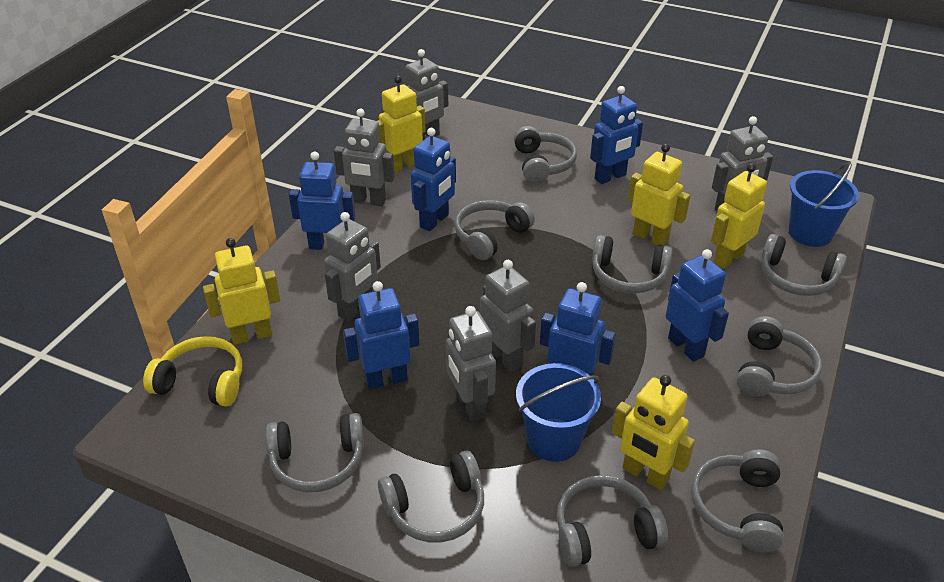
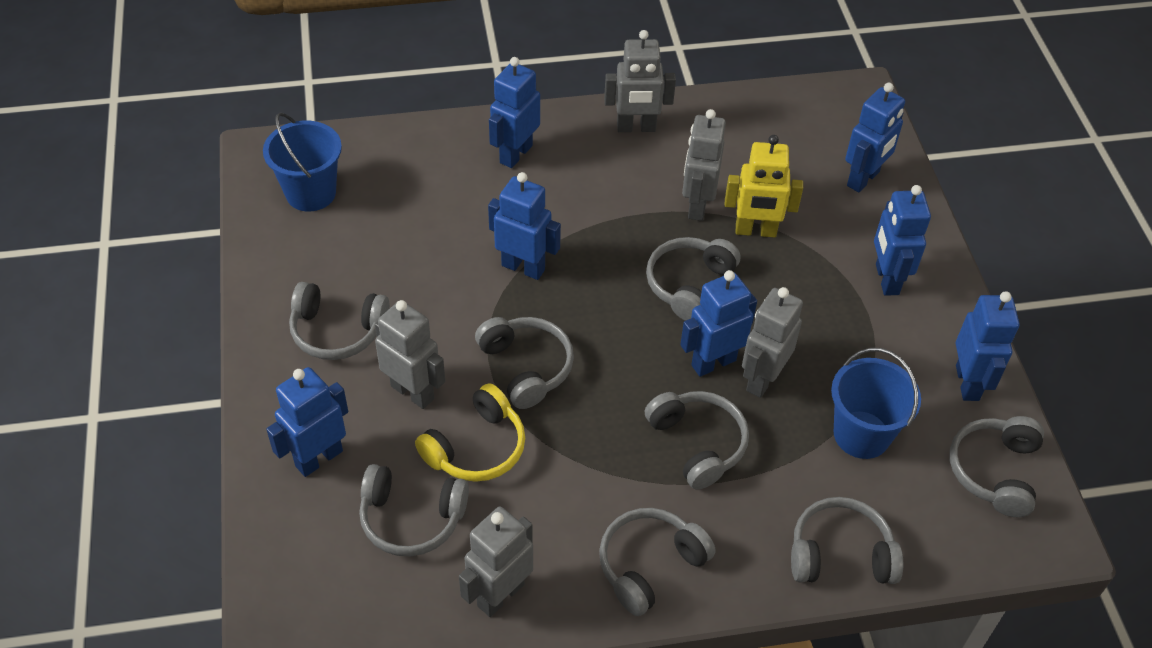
blue robot: 6 -> 7
grey headphones: 9 -> 8
grey robot: 6 -> 5
yellow robot: 5 -> 1

